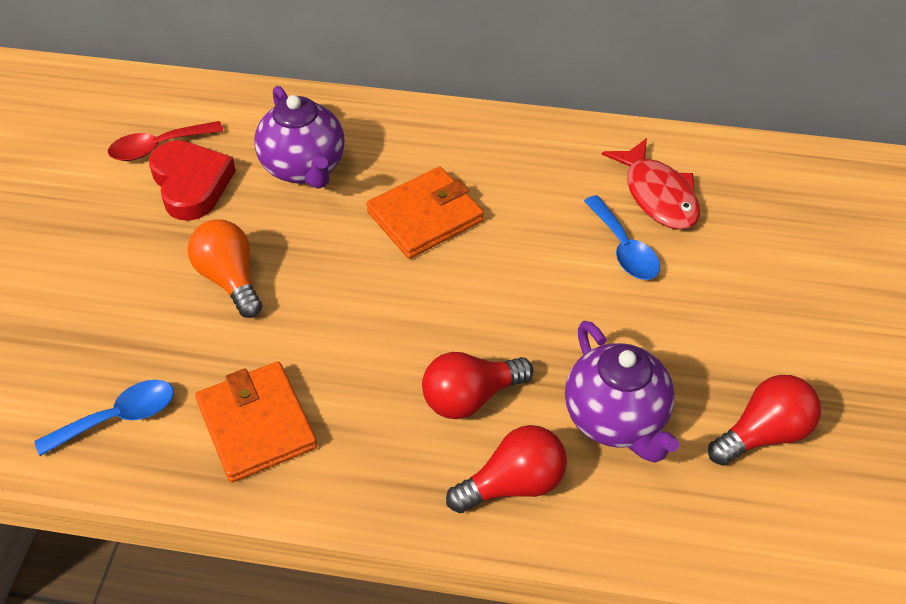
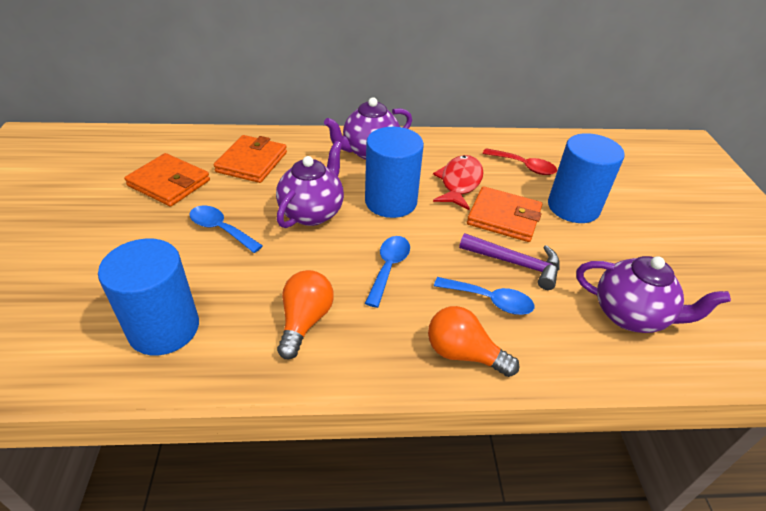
blue cylinder: 0 -> 3
blue spoon: 2 -> 3
orange light bulb: 1 -> 2
orange wallet: 2 -> 3
purple hammer: 0 -> 1
purple teapot: 2 -> 3
red heart: 1 -> 0
red light bulb: 3 -> 0

